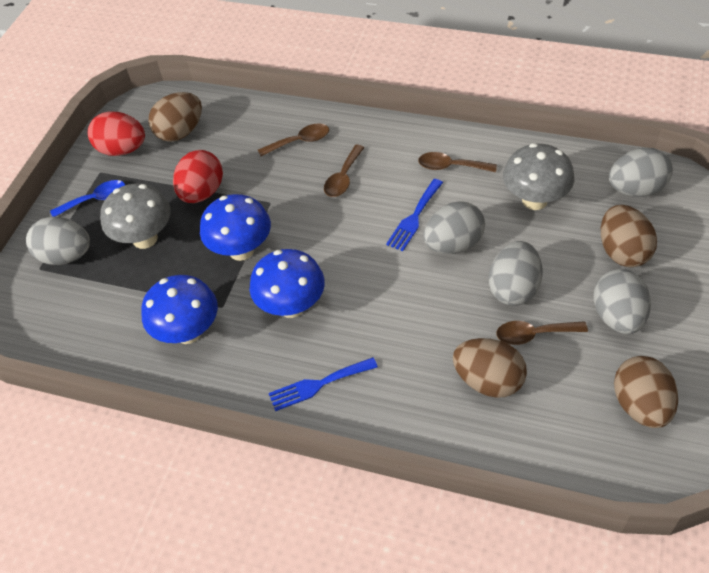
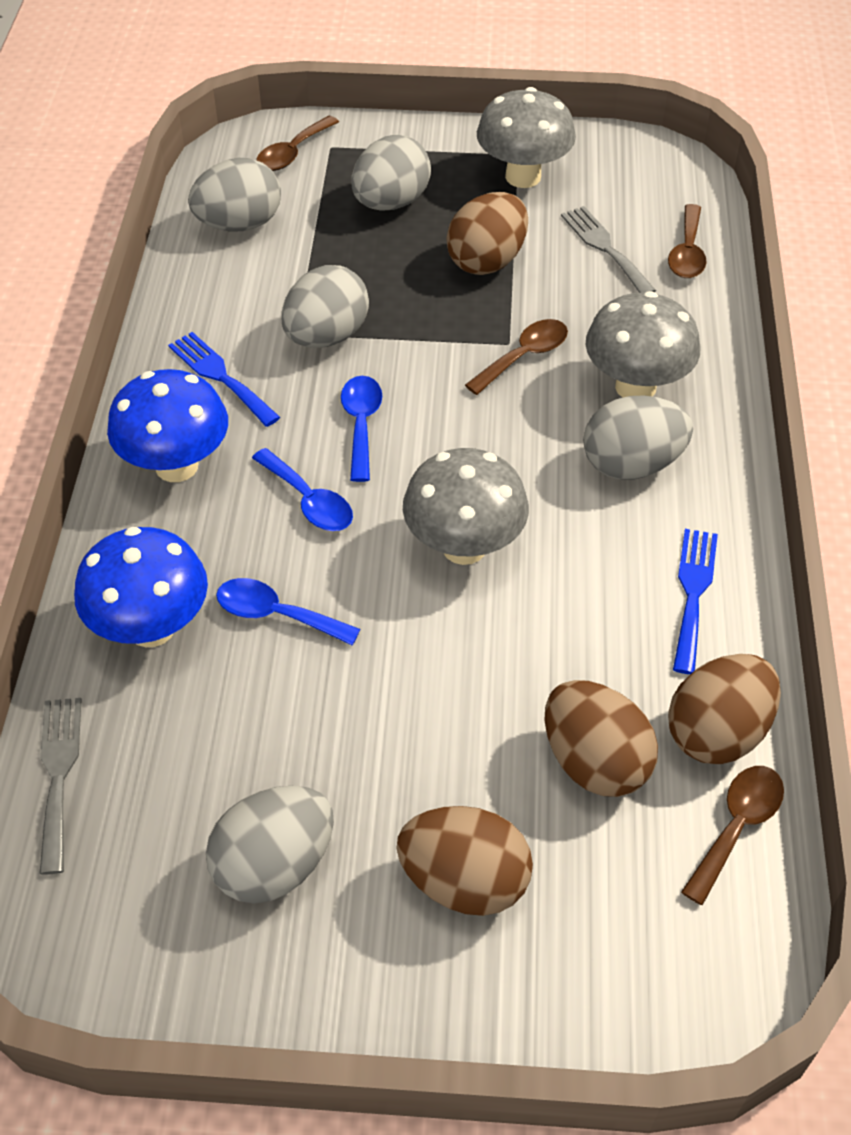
blue mushroom: 3 -> 2
blue spoon: 1 -> 3
grey fork: 0 -> 2
grey mushroom: 2 -> 3
red egg: 2 -> 0

